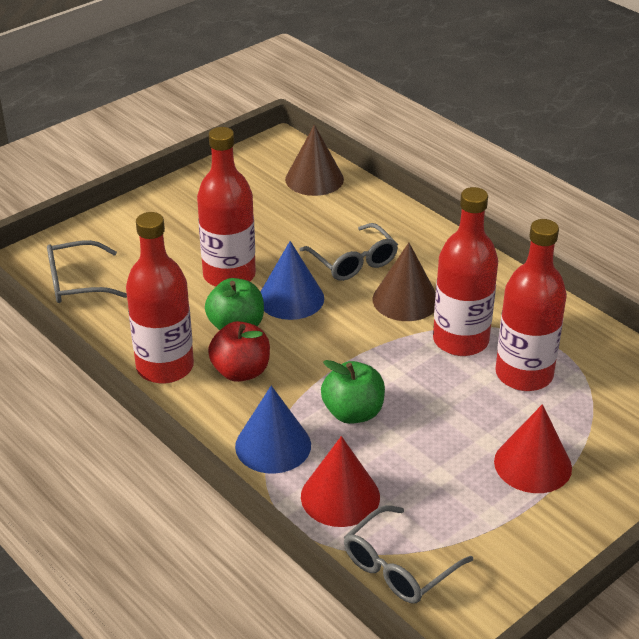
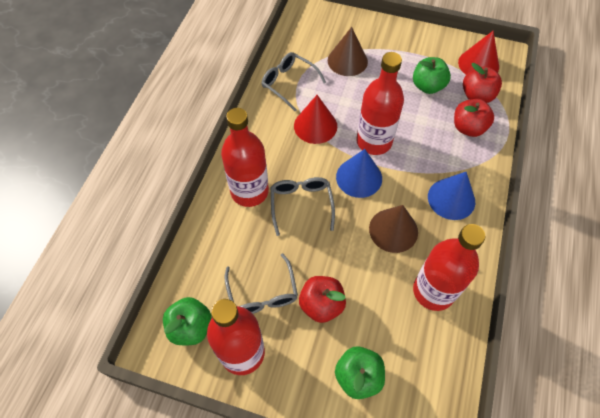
green apple: 2 -> 3
red apple: 1 -> 3

